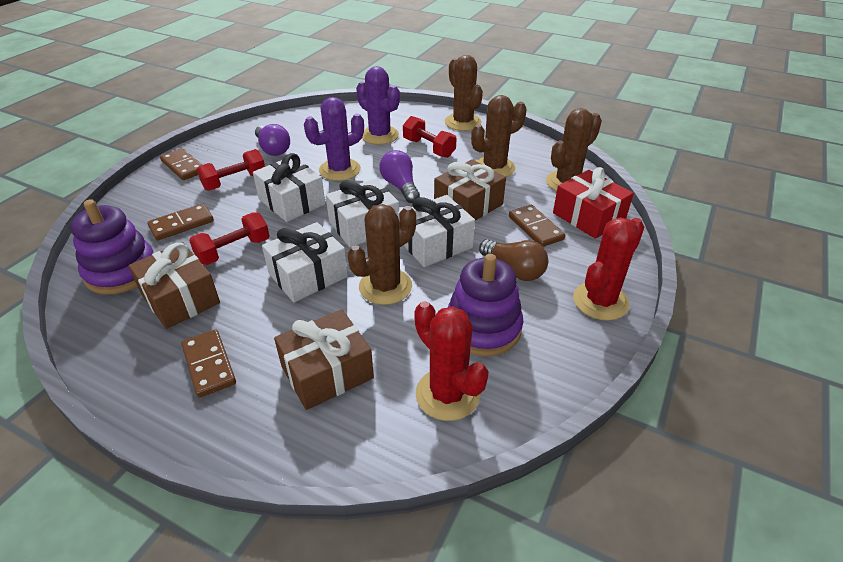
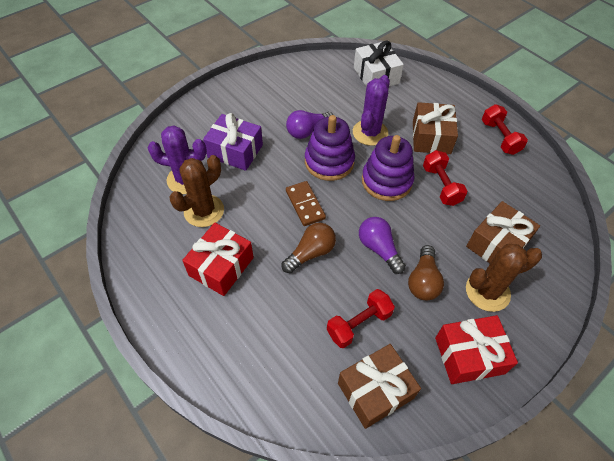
brown cactus: 4 -> 2
brown domino: 4 -> 1
brown light bulb: 1 -> 2
purple gift: 0 -> 1
red cactus: 2 -> 0
red gift: 1 -> 2
white gift: 4 -> 1

